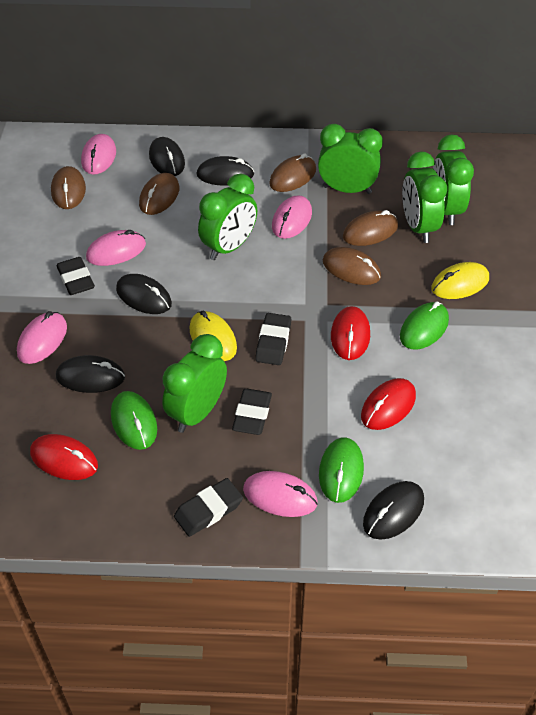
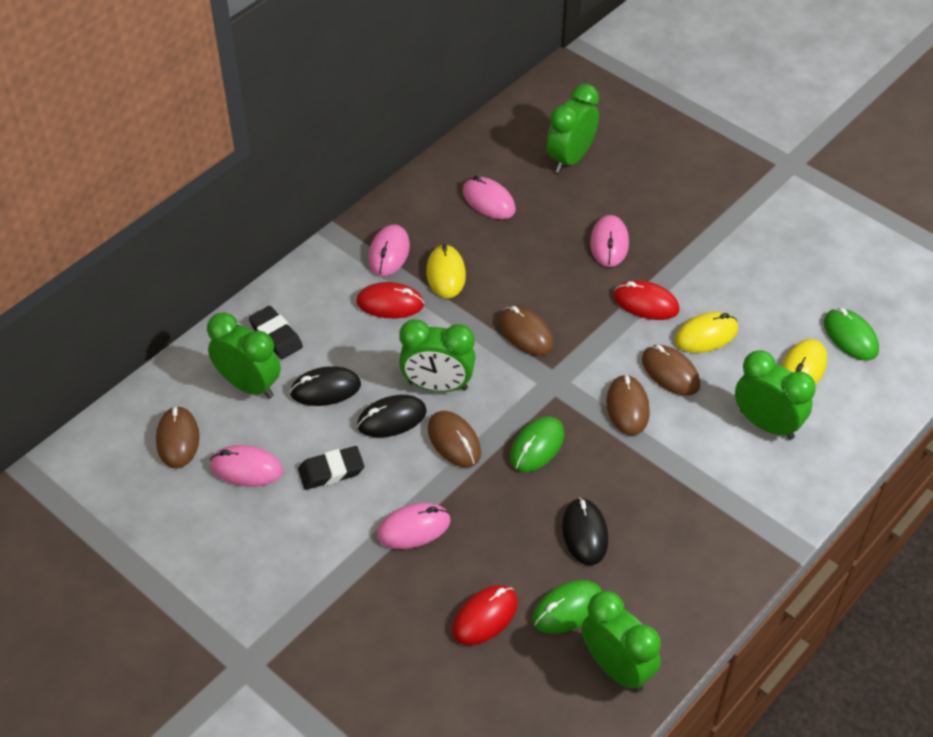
black eraser: 4 -> 2
black mouse: 5 -> 3
yellow mouse: 2 -> 3

